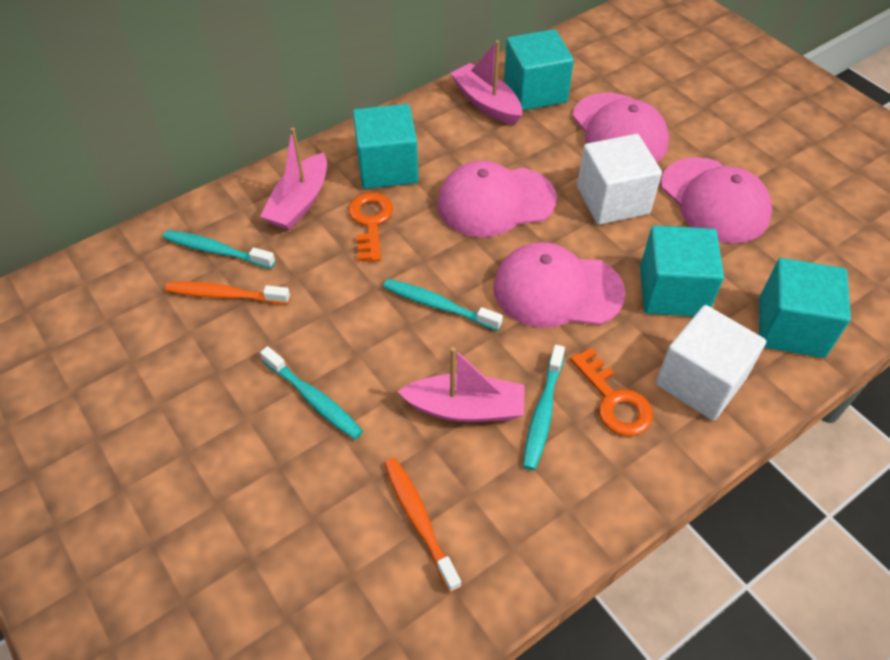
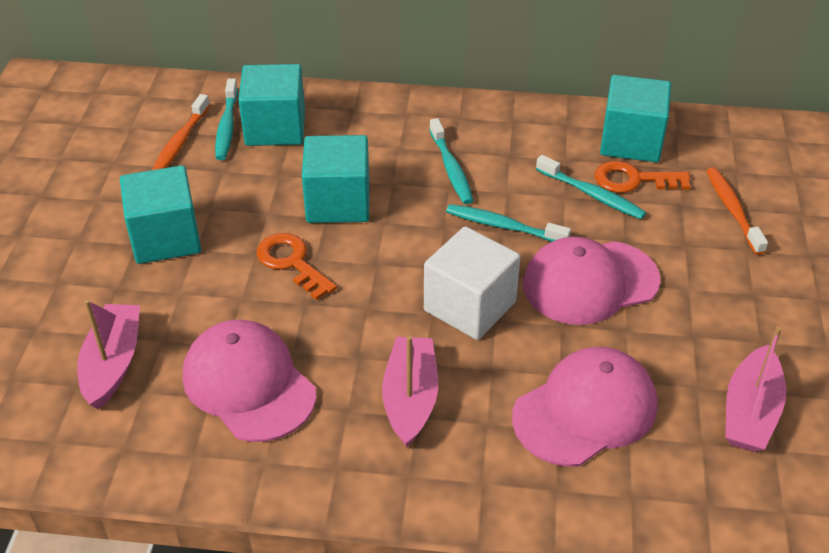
pink cap: 4 -> 3
white cube: 2 -> 1

